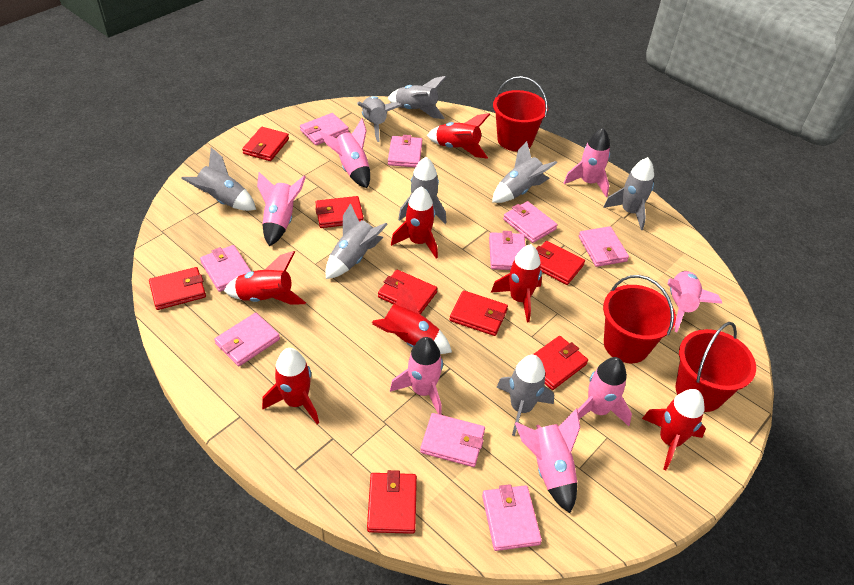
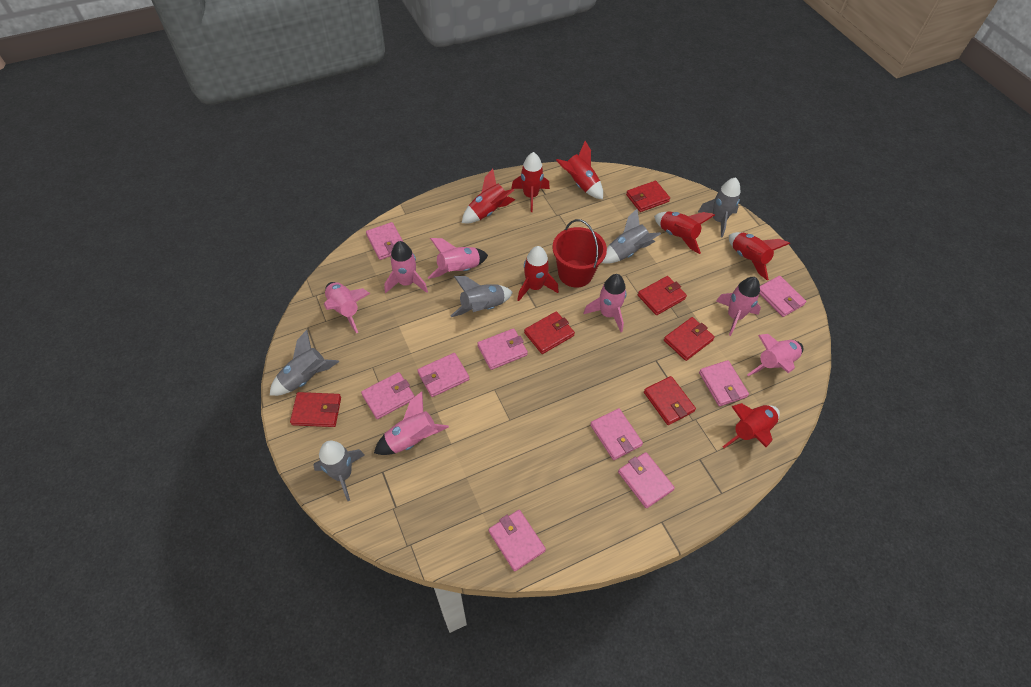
grey rocket: 8 -> 5
red bucket: 3 -> 1
red wallet: 8 -> 6

